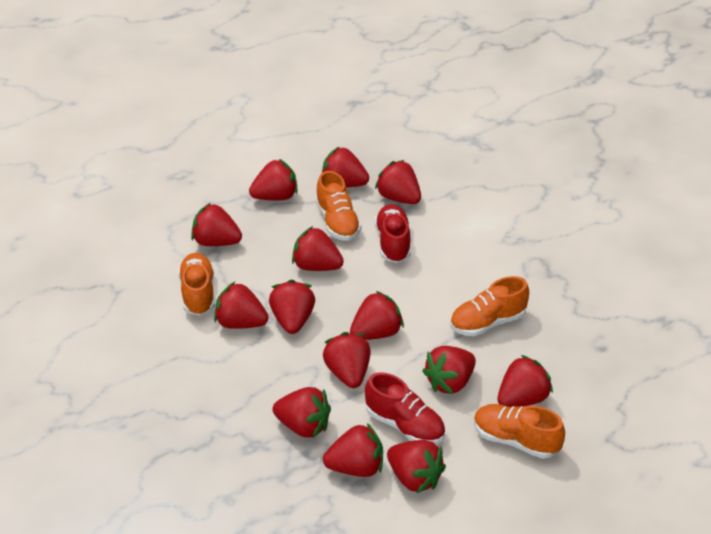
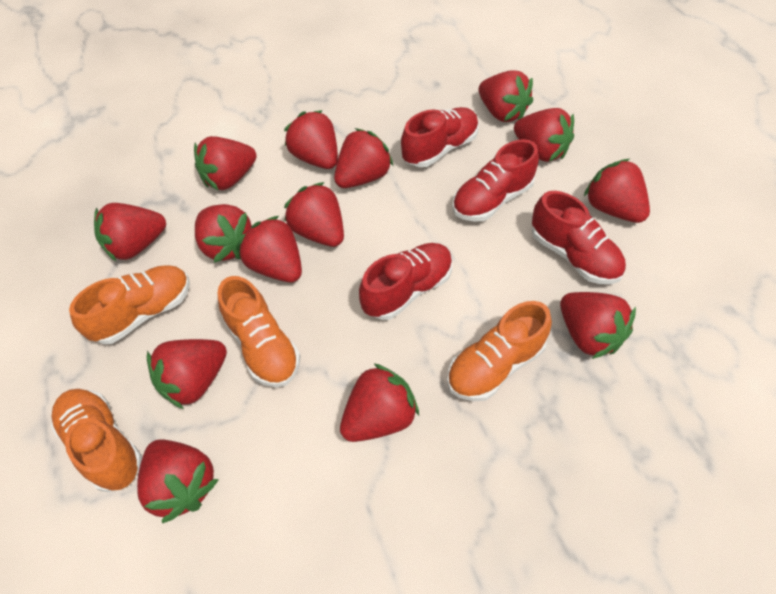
red shoe: 2 -> 4

